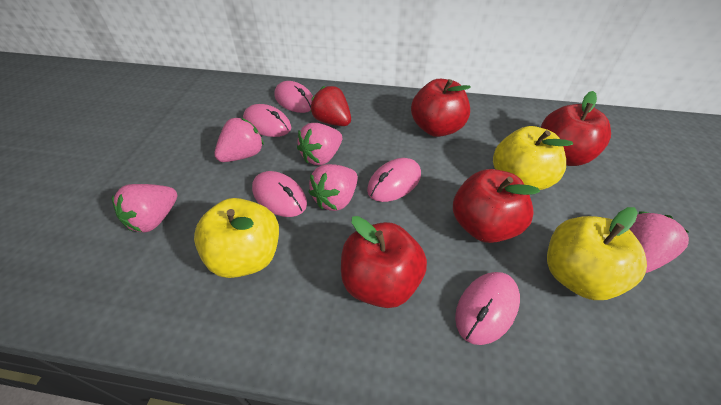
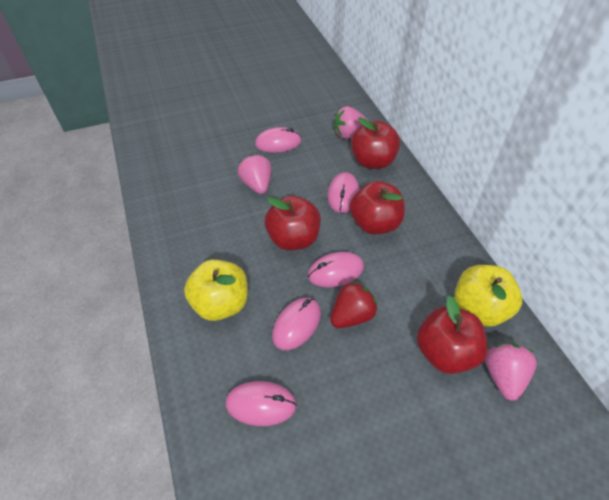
pink strawberry: 5 -> 3
yellow apple: 3 -> 2

